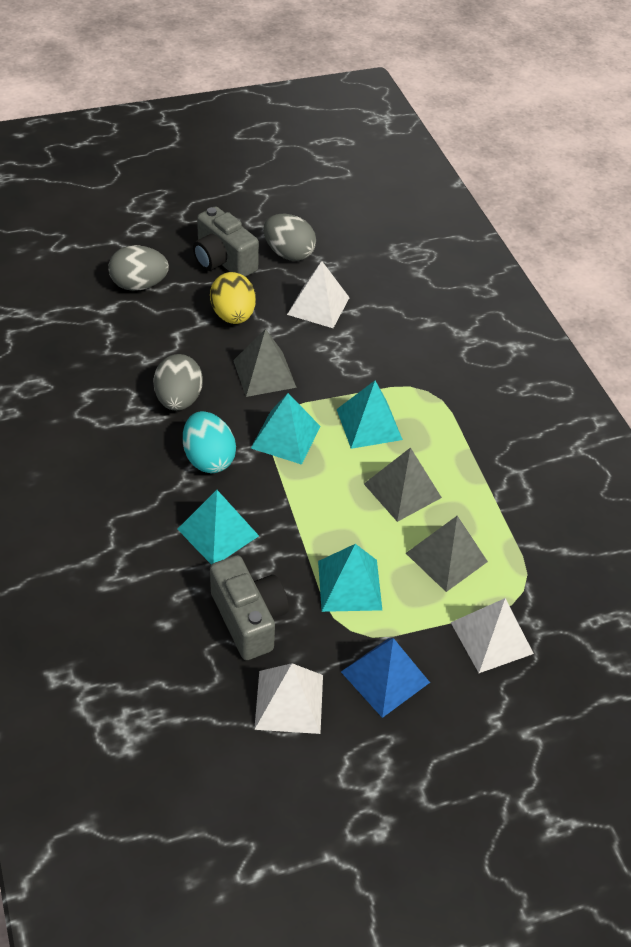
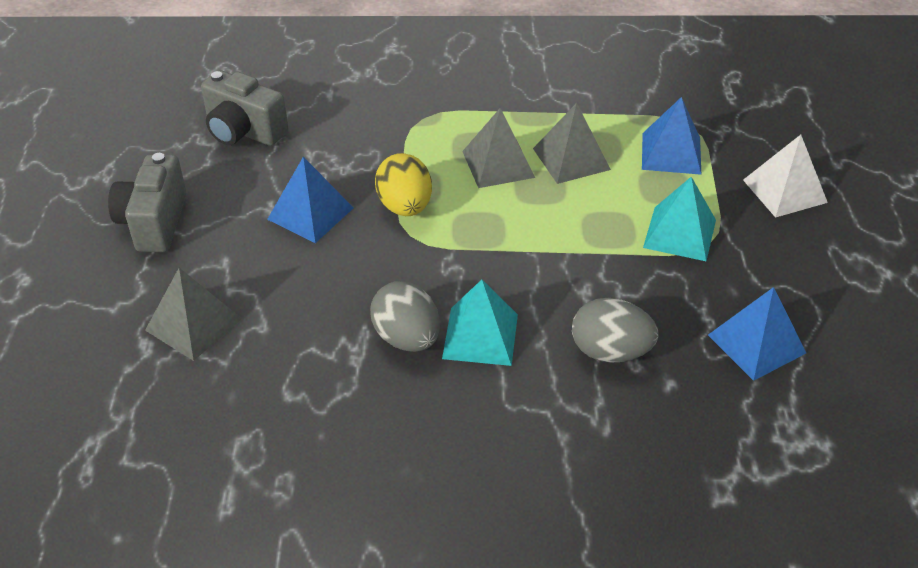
blue pyramid: 1 -> 3
grey egg: 3 -> 2
turquoise egg: 1 -> 0
turquoise pyramid: 4 -> 2
white pyramid: 3 -> 1

